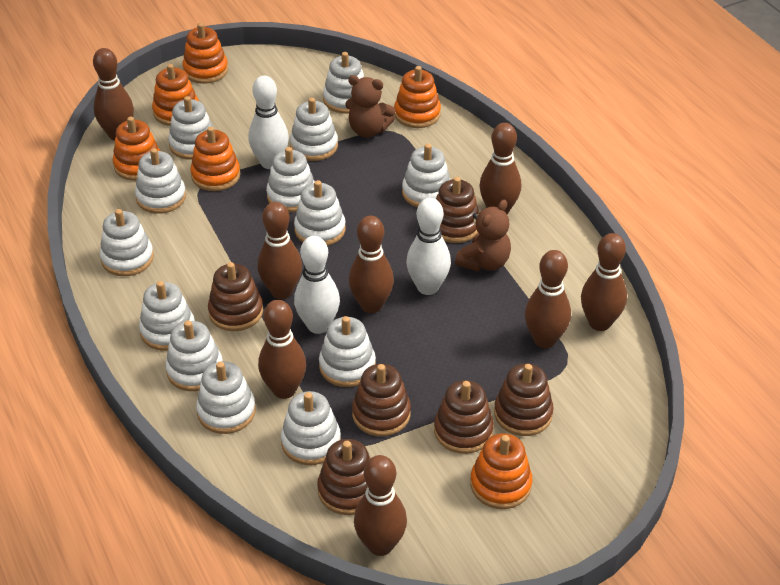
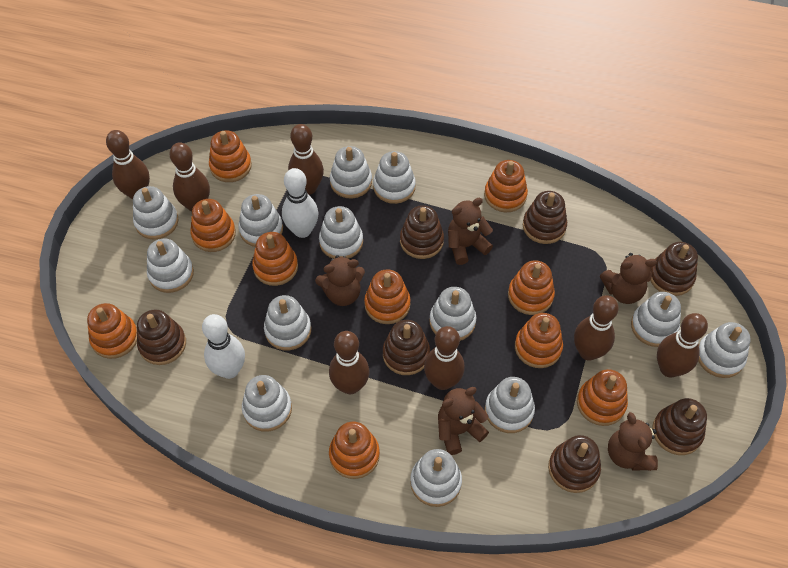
brown bowling pin: 8 -> 7
brown stacking toy: 6 -> 7
brown teddy bear: 2 -> 5
orange stacking toy: 6 -> 10
white bowling pin: 3 -> 2

